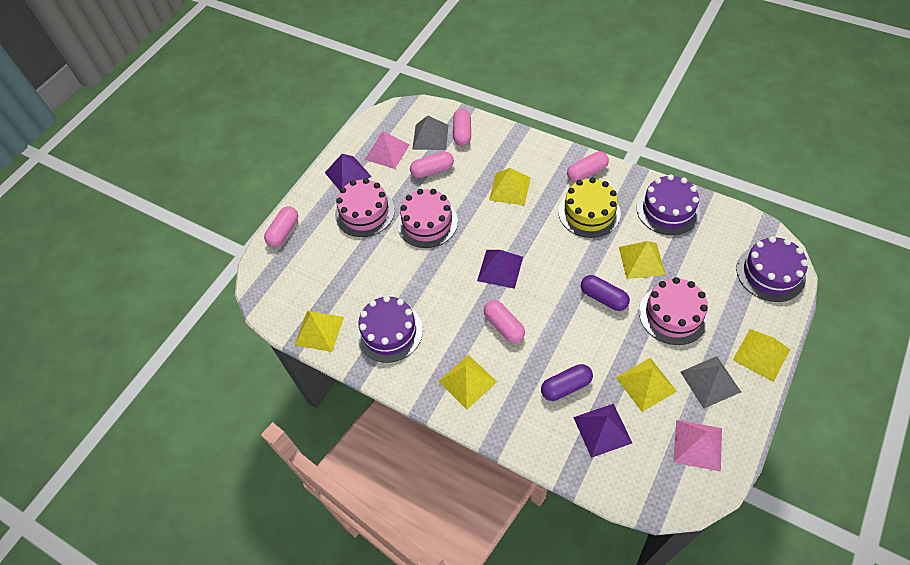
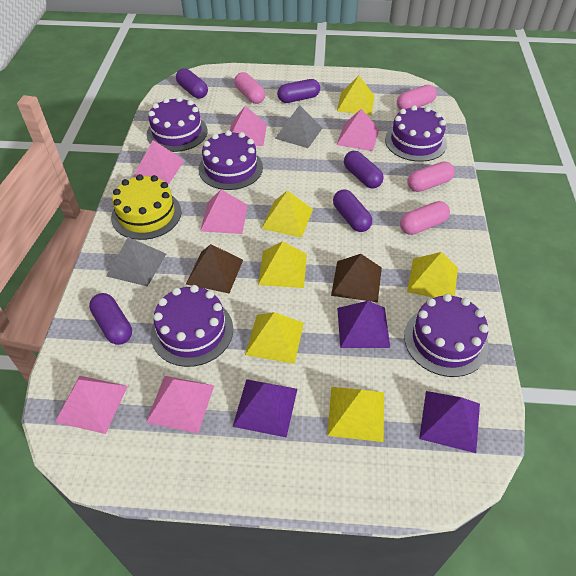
brown pyramid: 0 -> 2
pink cake: 3 -> 0
pink capsule: 5 -> 4
pink pyramid: 2 -> 6
purple cake: 3 -> 5
purple capsule: 2 -> 5

